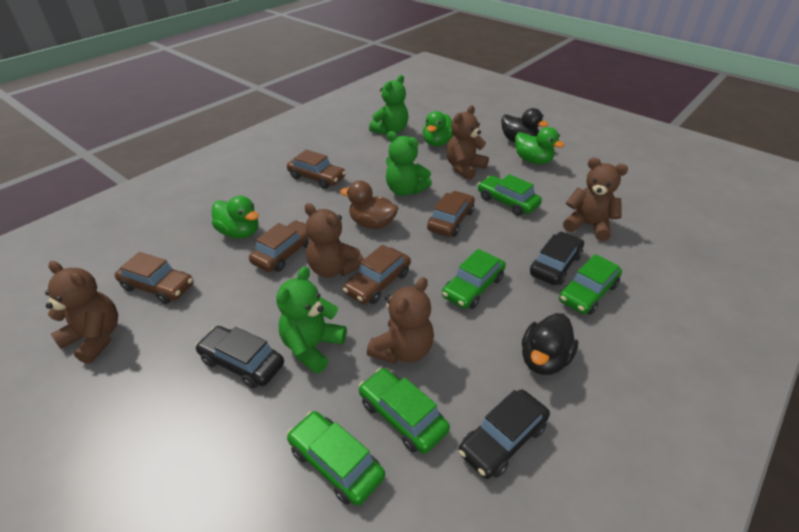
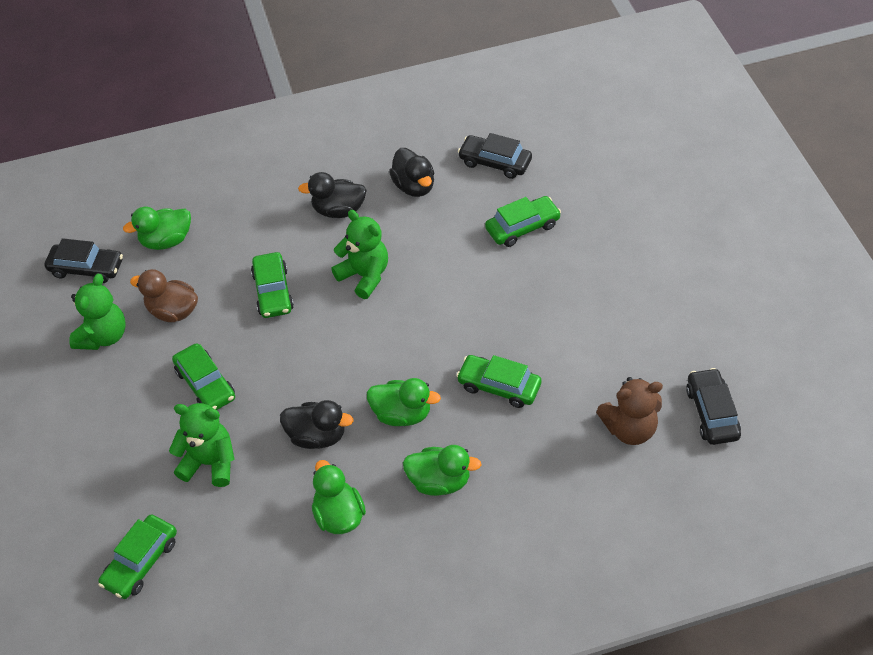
black duck: 2 -> 3
brown car: 5 -> 0
brown teddy bear: 5 -> 1
green duck: 3 -> 4

